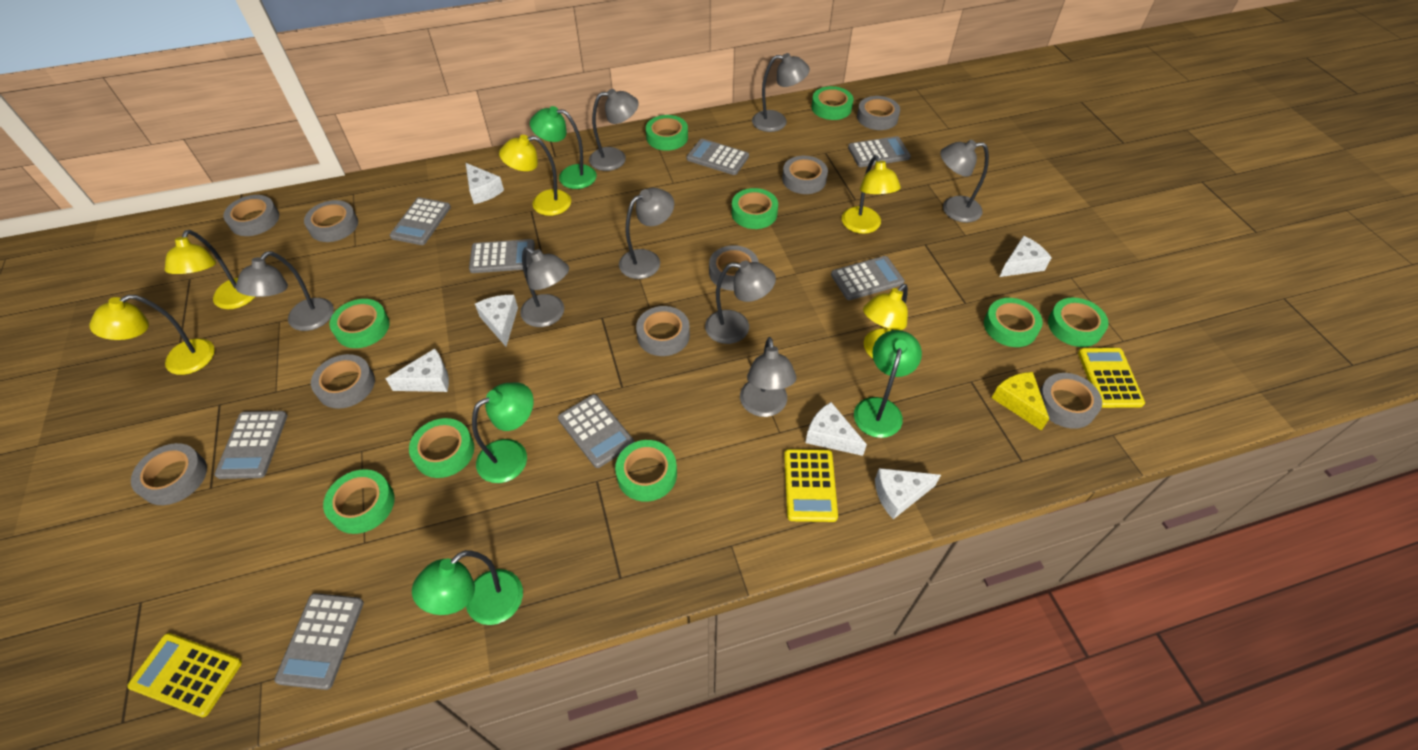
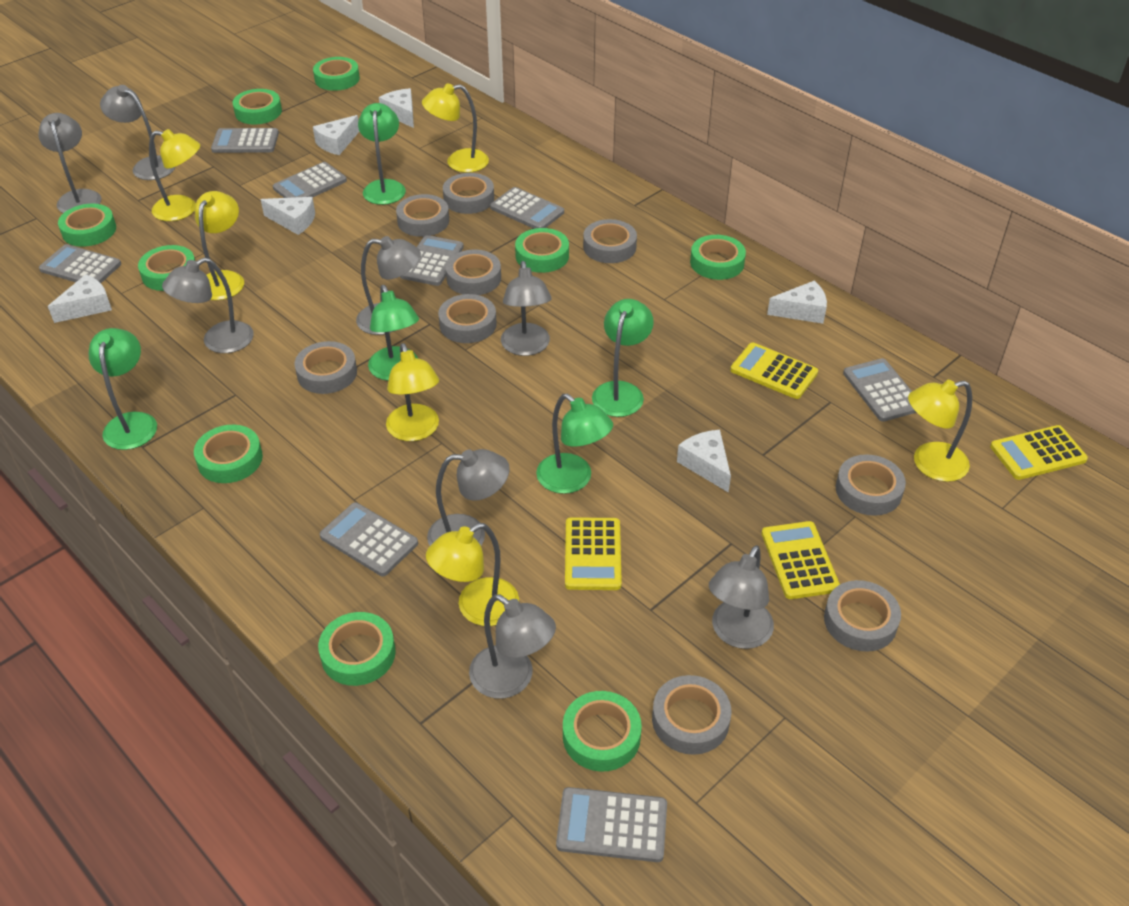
green lamp: 4 -> 5
yellow calculator: 3 -> 4
yellow cheese: 1 -> 0
yellow lamp: 5 -> 6

